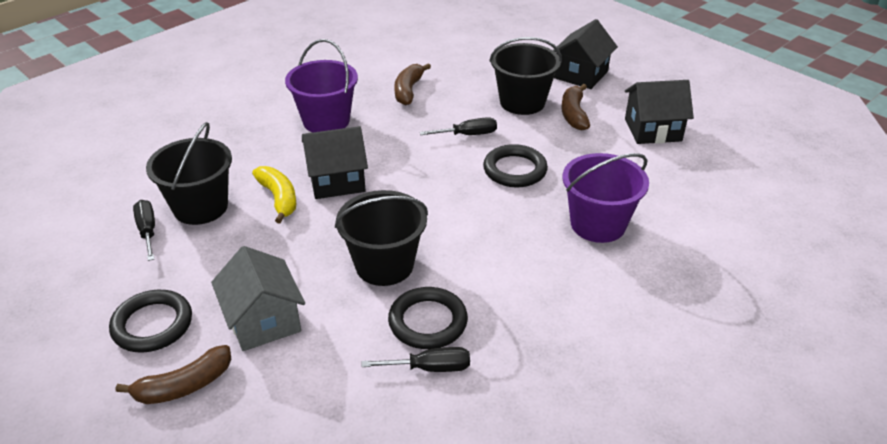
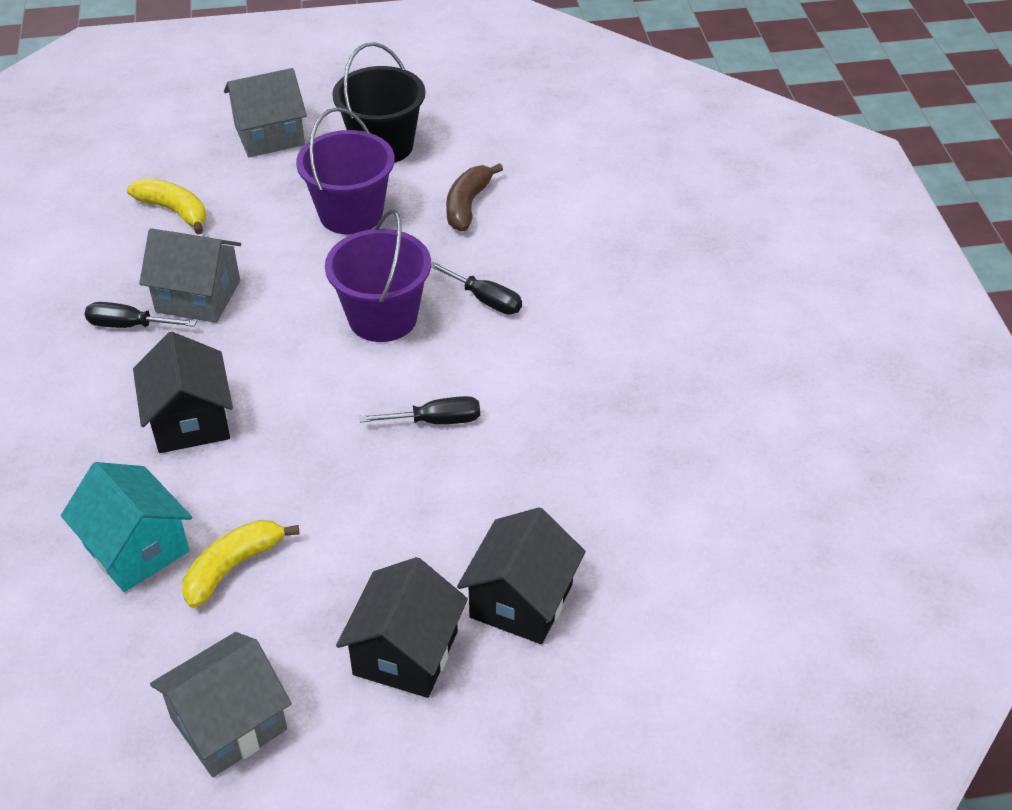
black bucket: 3 -> 1
black ring: 3 -> 0
brown banana: 3 -> 1
grey house: 1 -> 3
turquoise house: 0 -> 1
yellow banana: 1 -> 2

